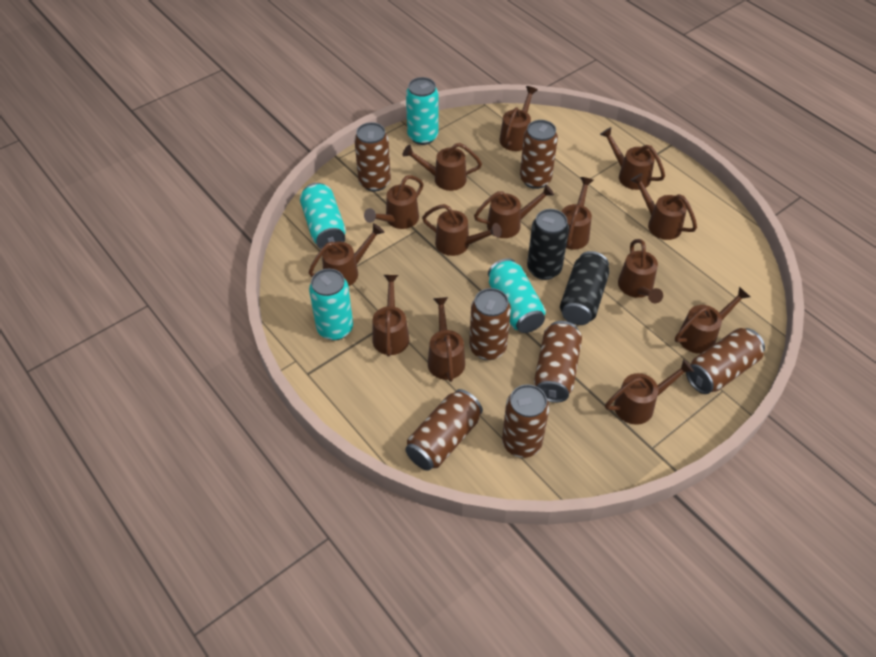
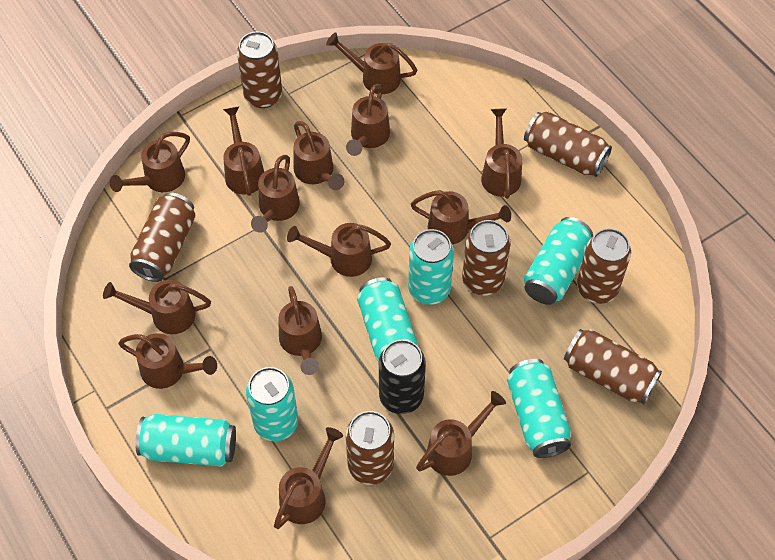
black can: 2 -> 1
turquoise can: 4 -> 6

